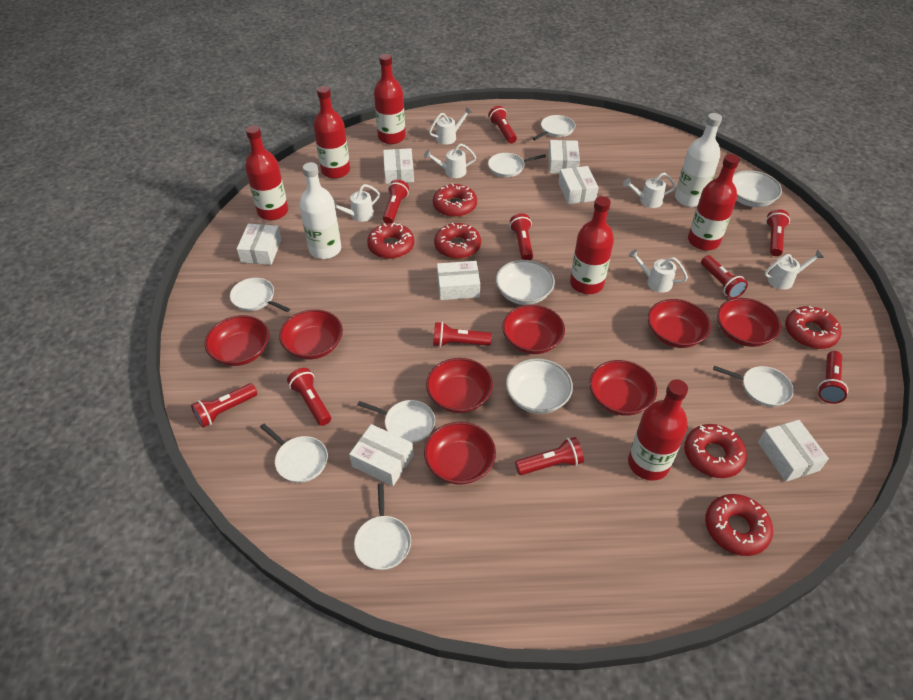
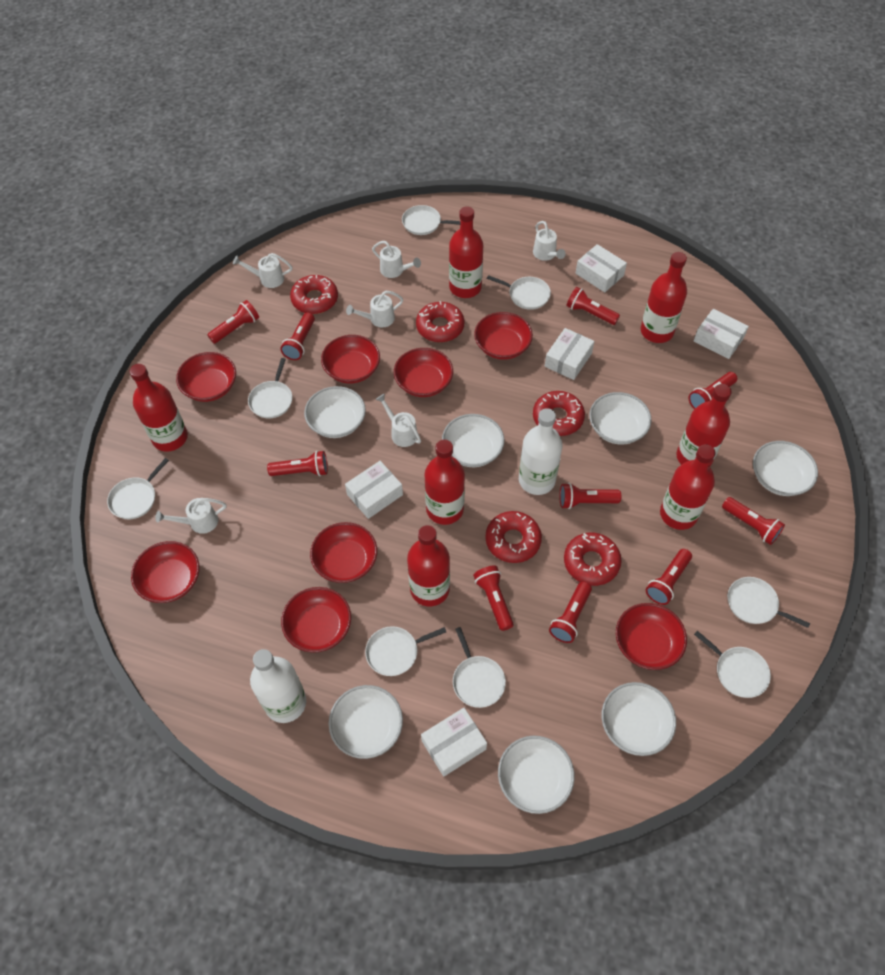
red bottle: 6 -> 7
red donut: 6 -> 5
white bowl: 3 -> 7
white box: 7 -> 5
white pan: 7 -> 8

